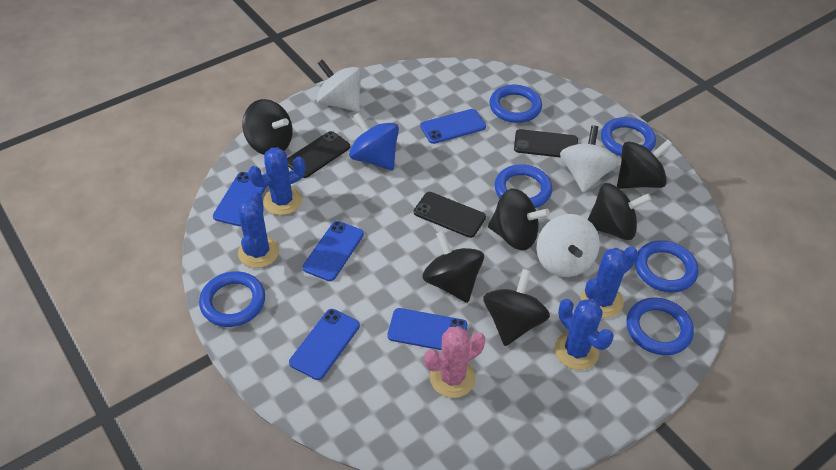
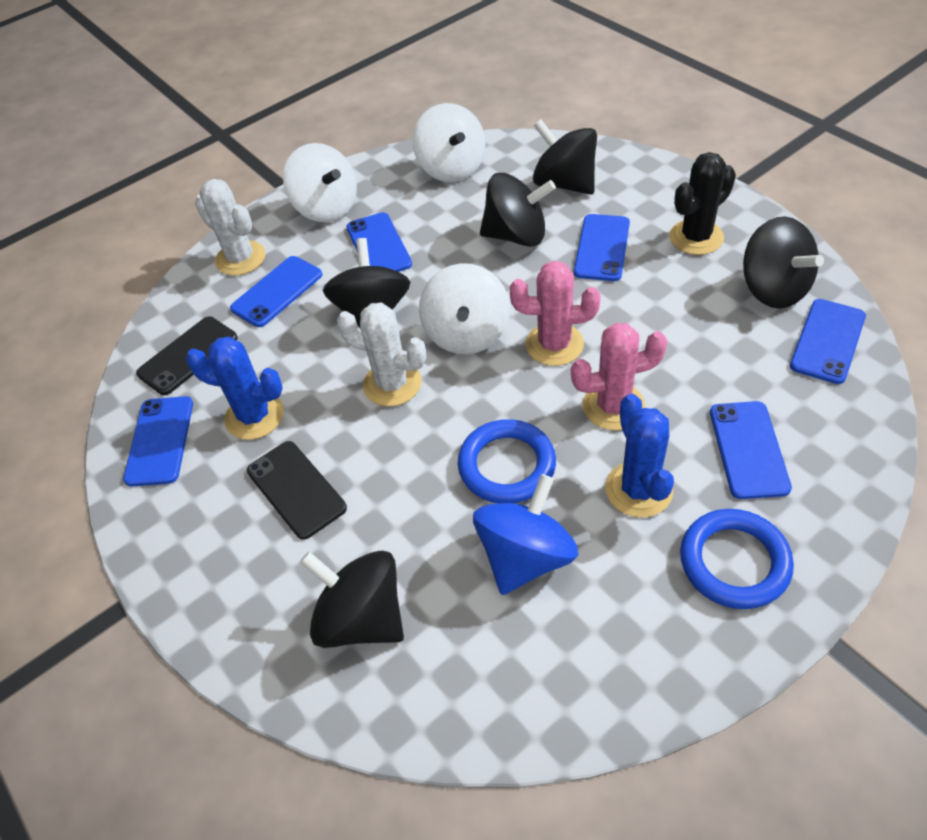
black cactus: 0 -> 1
black phone: 3 -> 2
black spinning top: 6 -> 5
blue cactus: 4 -> 2
blue phone: 5 -> 6
blue ring: 6 -> 2
pink cactus: 1 -> 2
white cactus: 0 -> 2

